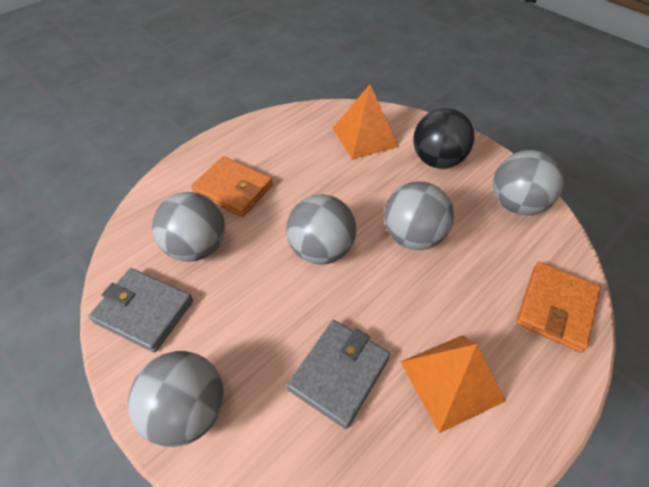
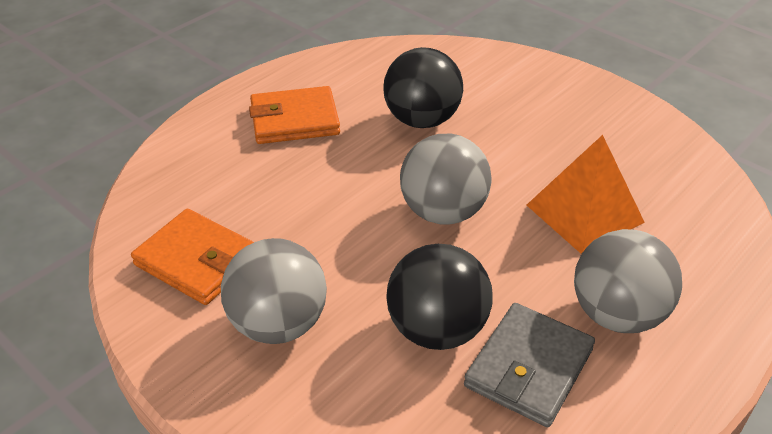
black ball: 1 -> 2
grey ball: 5 -> 3
grey wallet: 2 -> 1
orange pyramid: 2 -> 1

